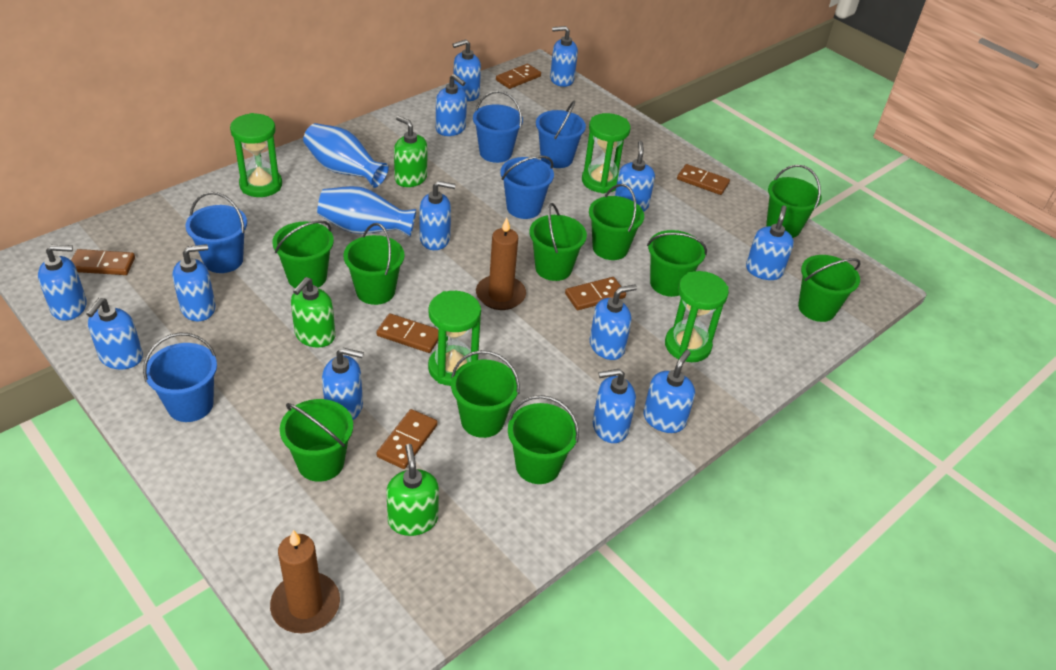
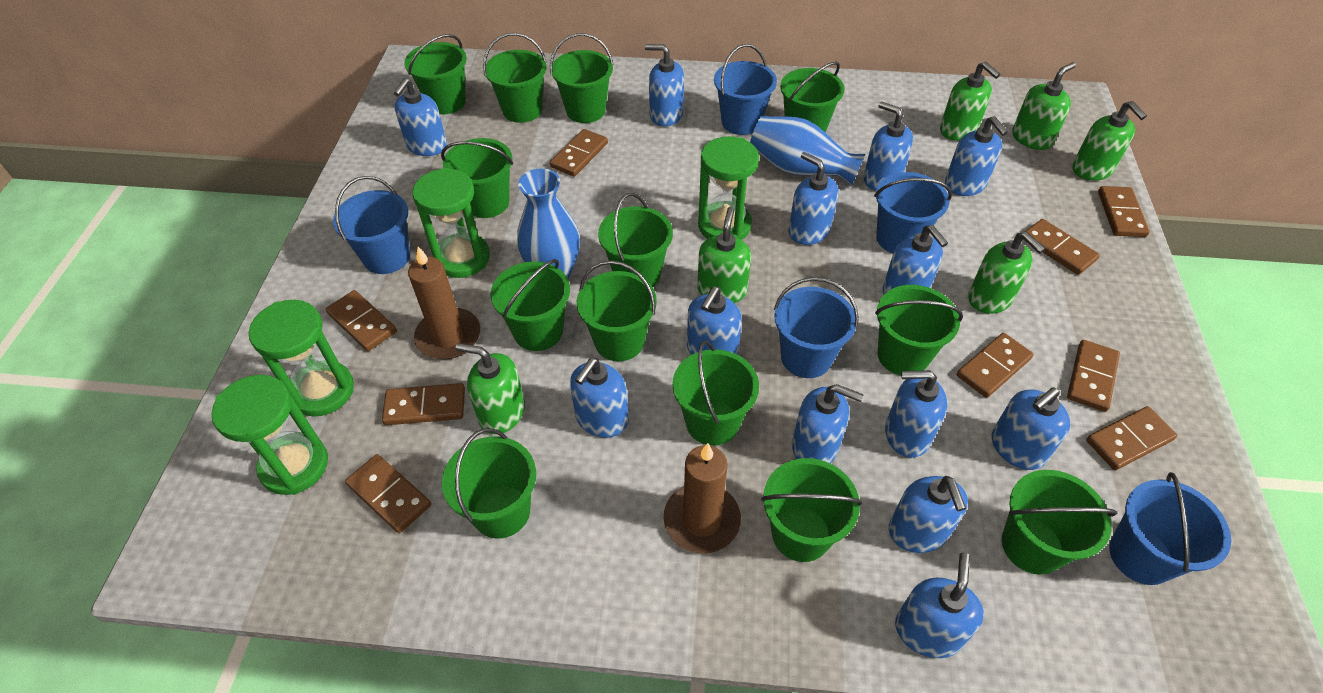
brown domino: 6 -> 9
green bucket: 10 -> 13
green soap dispenser: 3 -> 6

